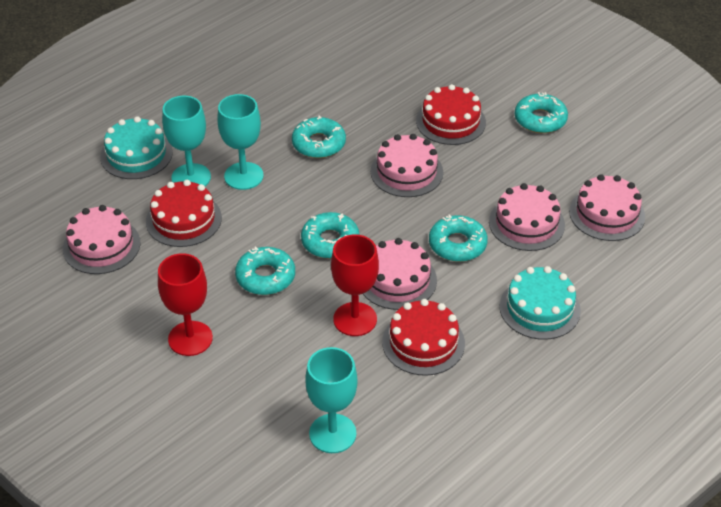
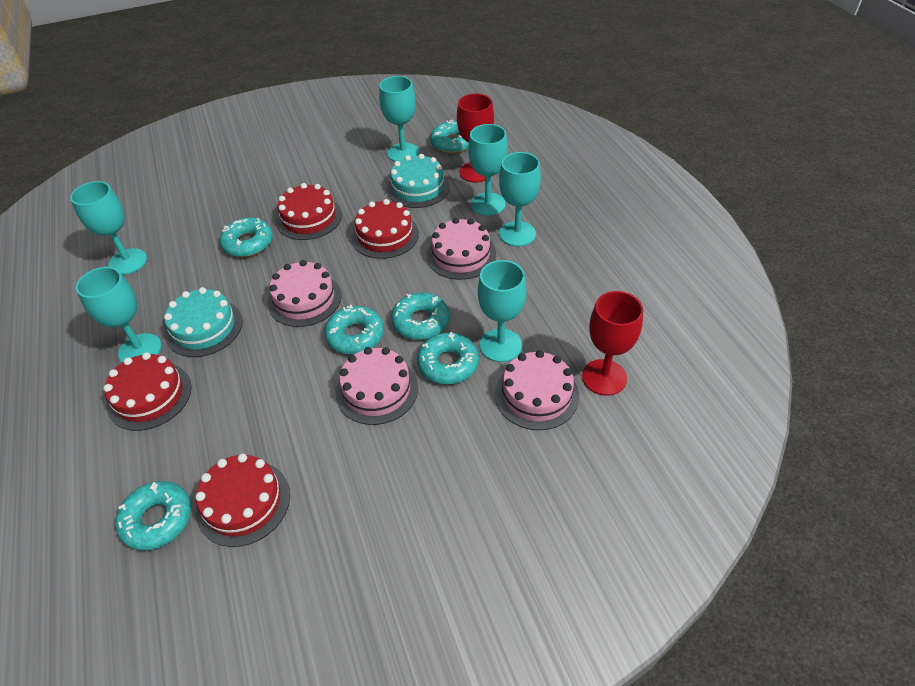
pink cake: 5 -> 4
red cake: 3 -> 4
turquoise donut: 5 -> 6
turquoise goblet: 3 -> 6

